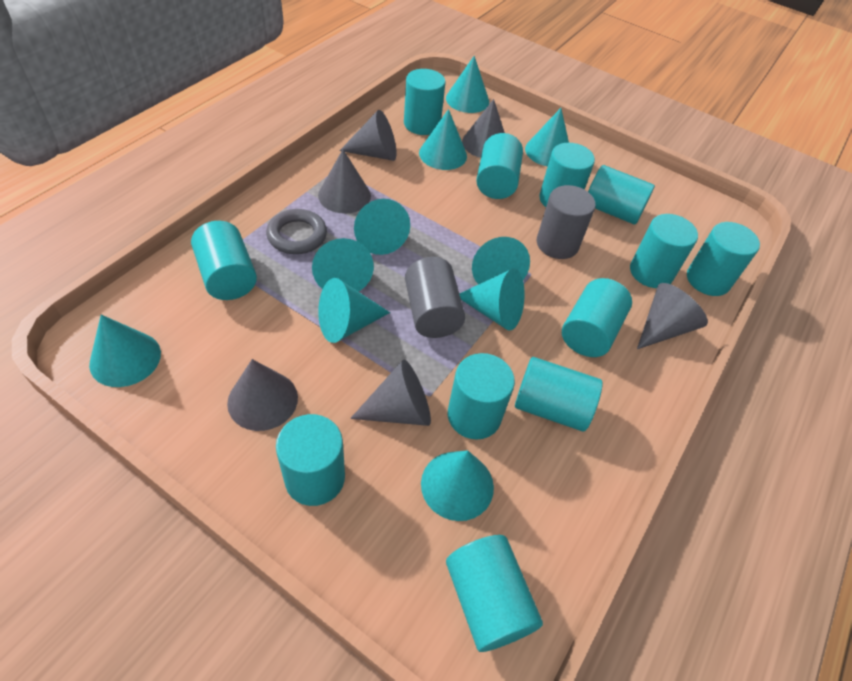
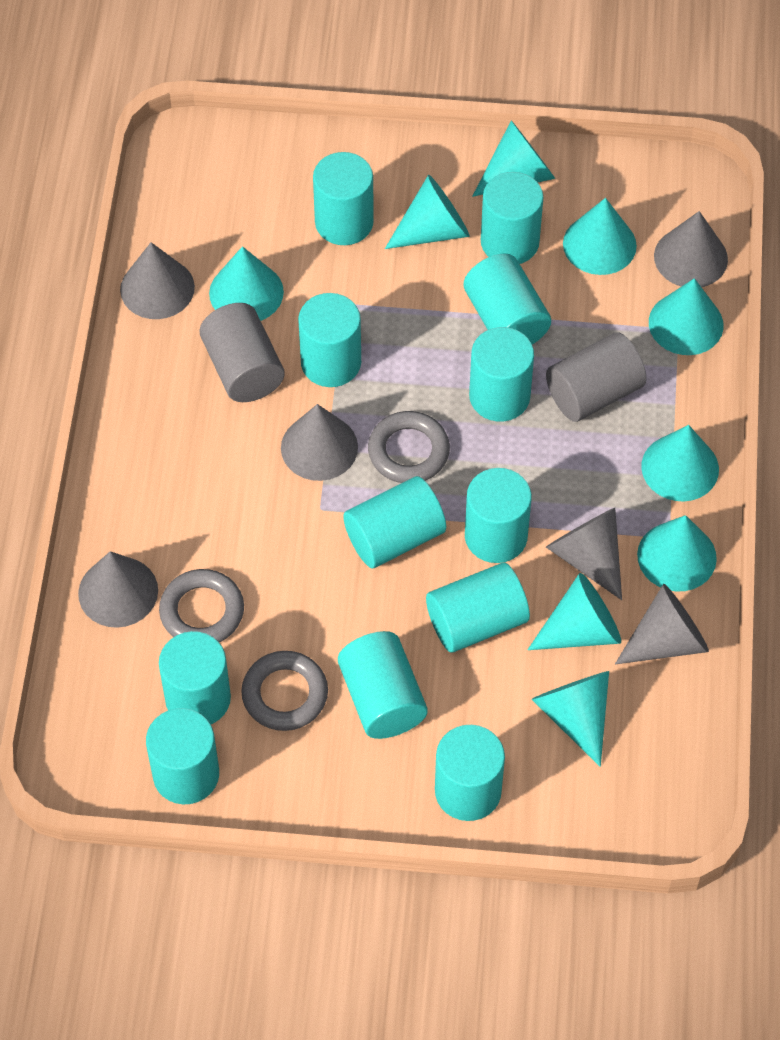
grey ring: 1 -> 3
turquoise cone: 10 -> 9

